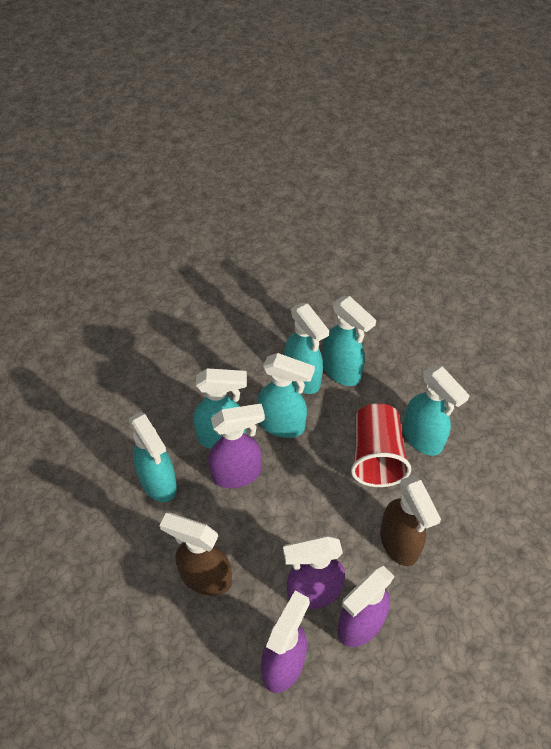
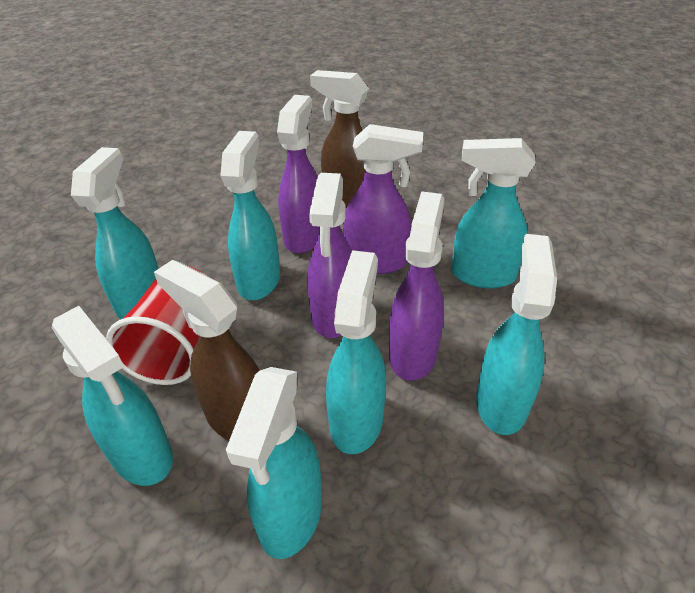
turquoise spray bottle: 6 -> 7

